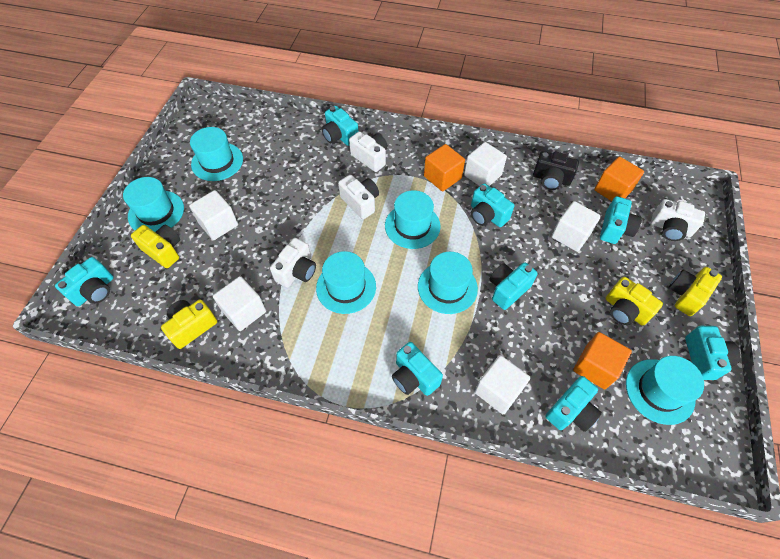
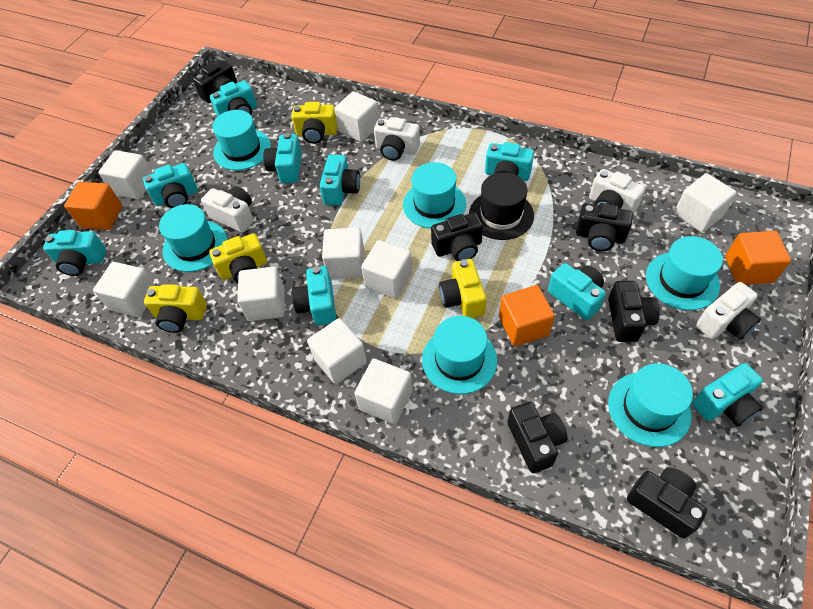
black camera: 1 -> 6
black hat: 0 -> 1
turquoise camera: 8 -> 9
white cube: 5 -> 9

